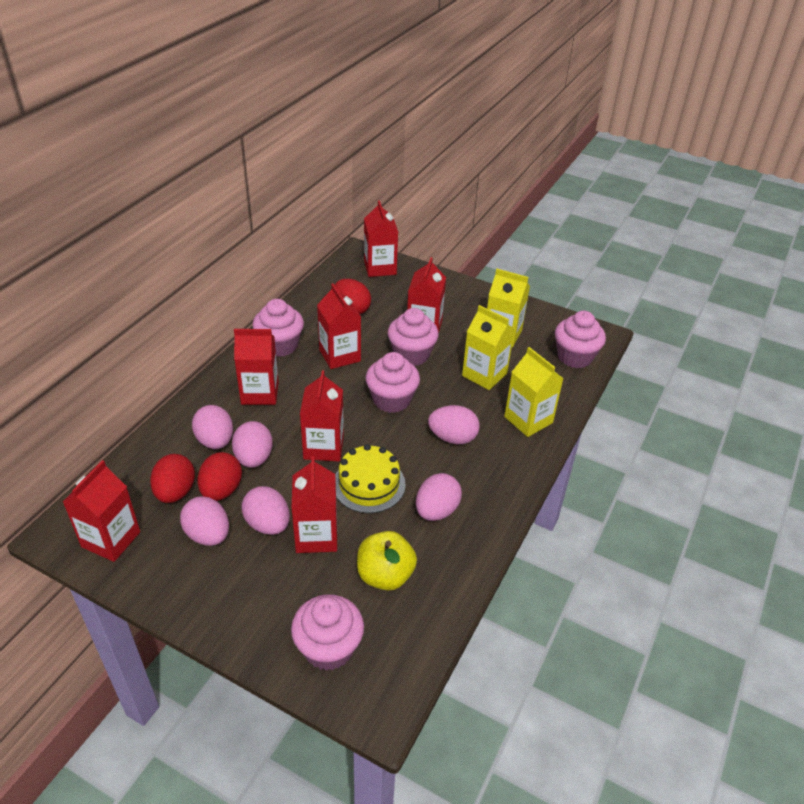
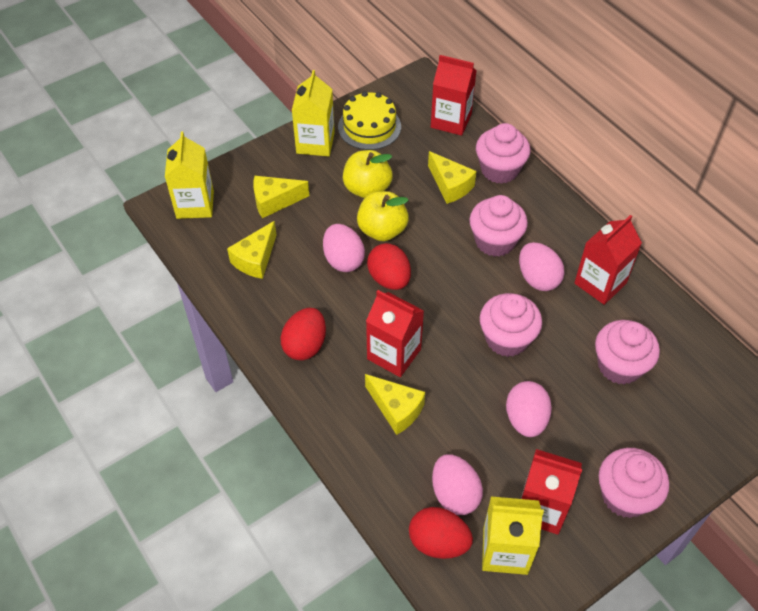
pink egg: 6 -> 4
red carton: 7 -> 4
yellow apple: 1 -> 2
yellow cheese: 0 -> 4

